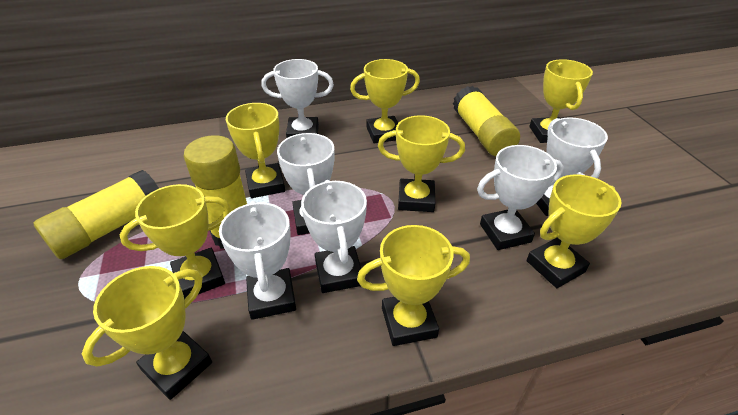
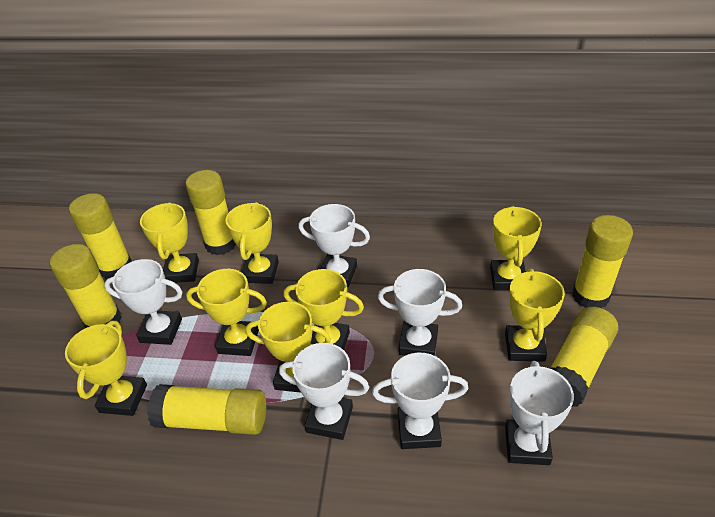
yellow glue stick: 3 -> 6

